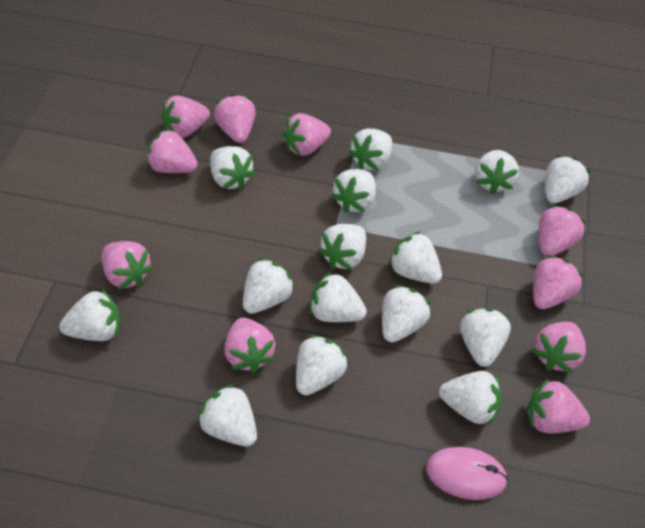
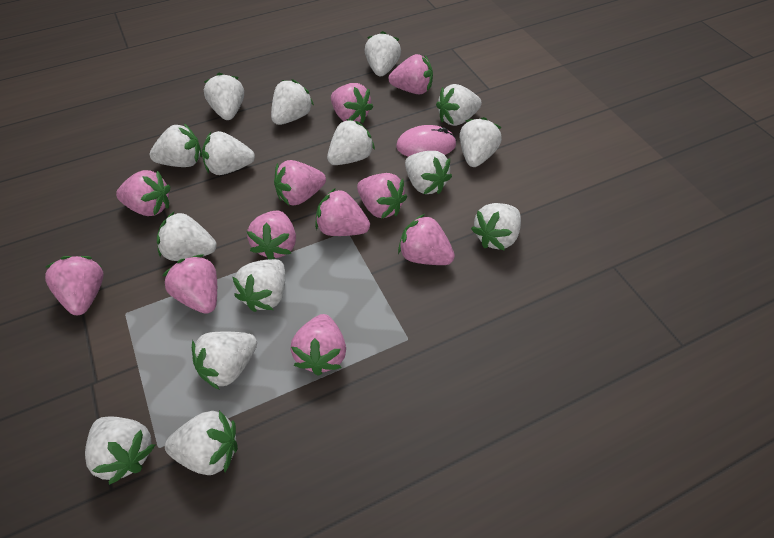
pink strawberry: 10 -> 11

